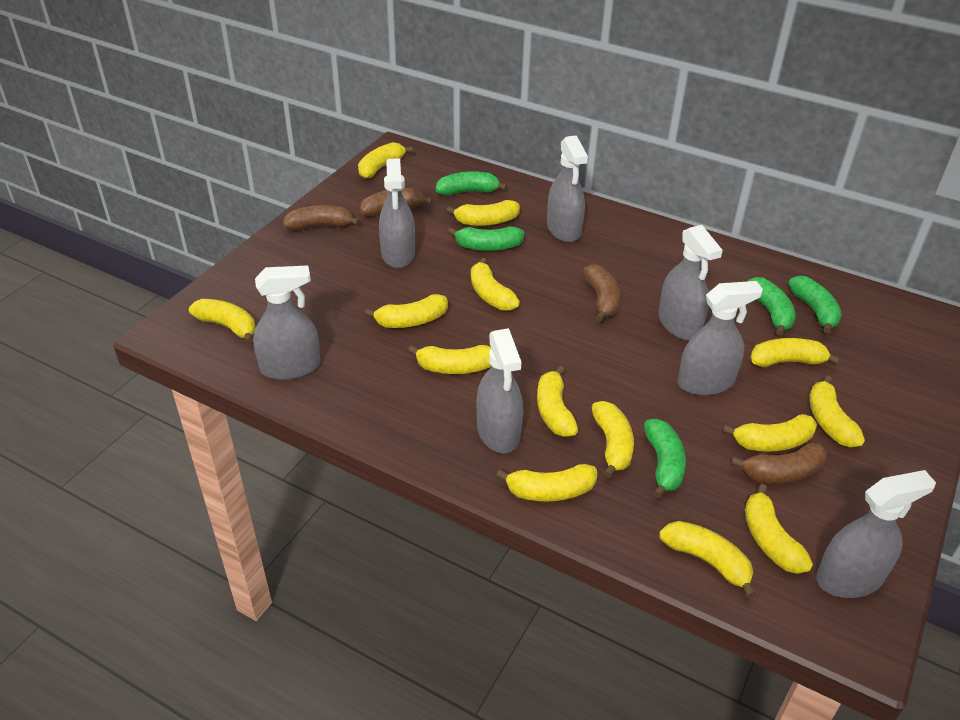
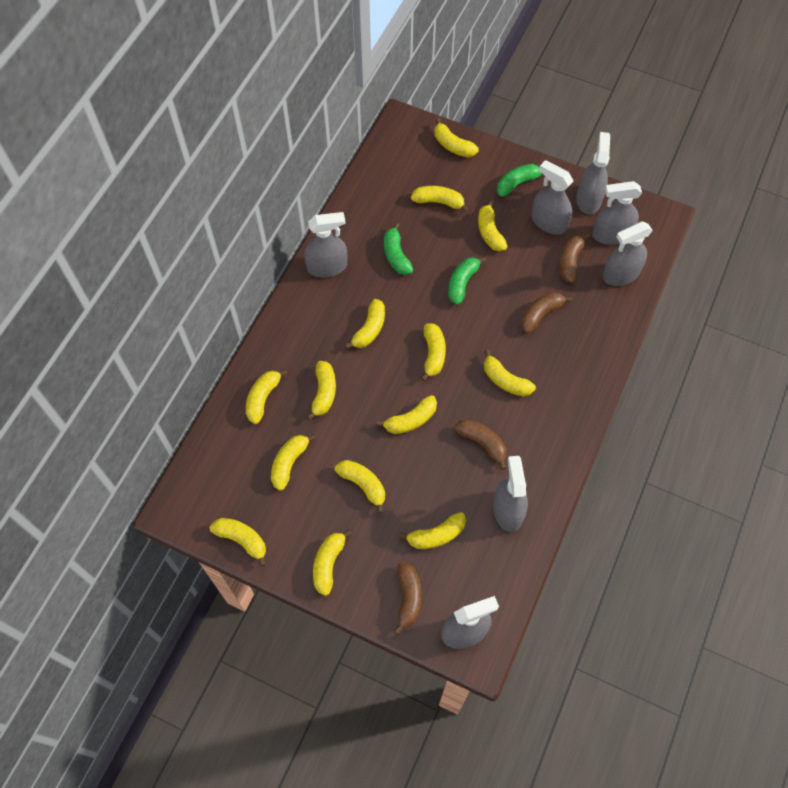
green banana: 5 -> 3

